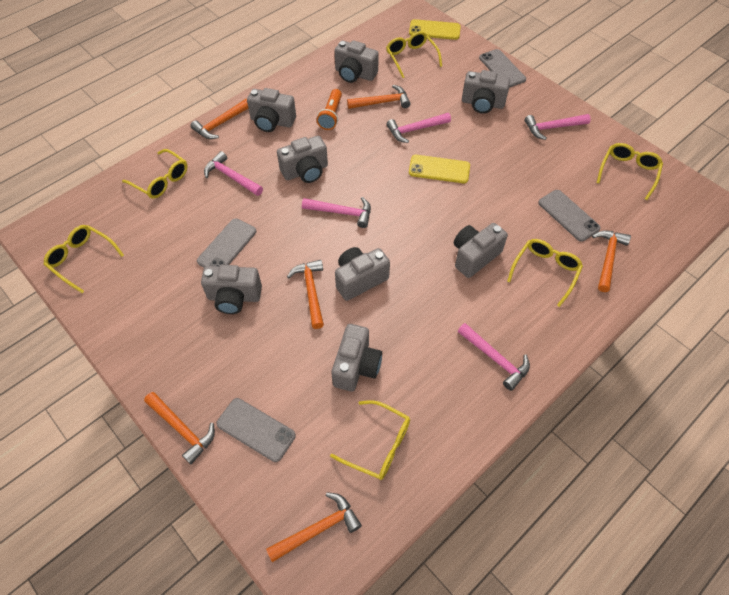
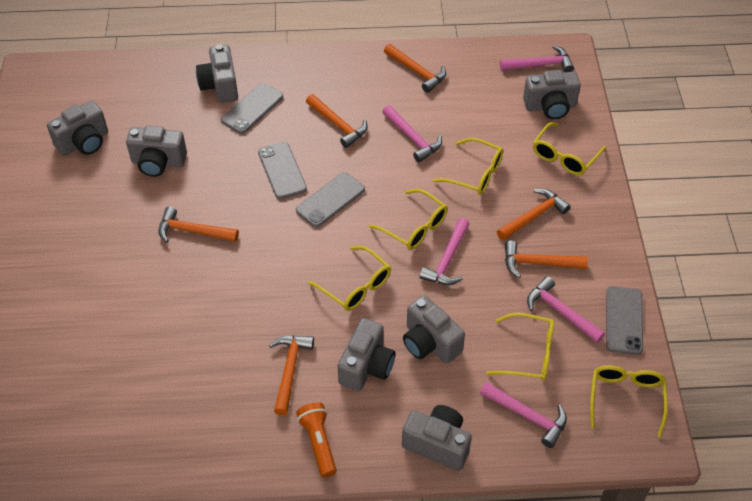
grey camera: 8 -> 7
yellow phone: 2 -> 0

